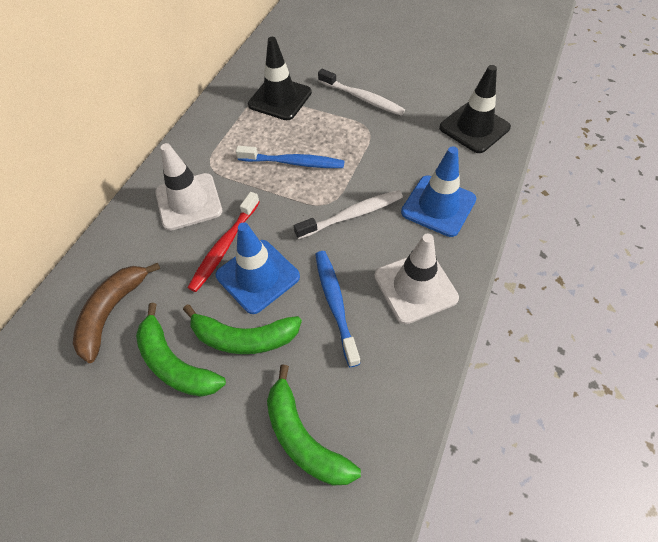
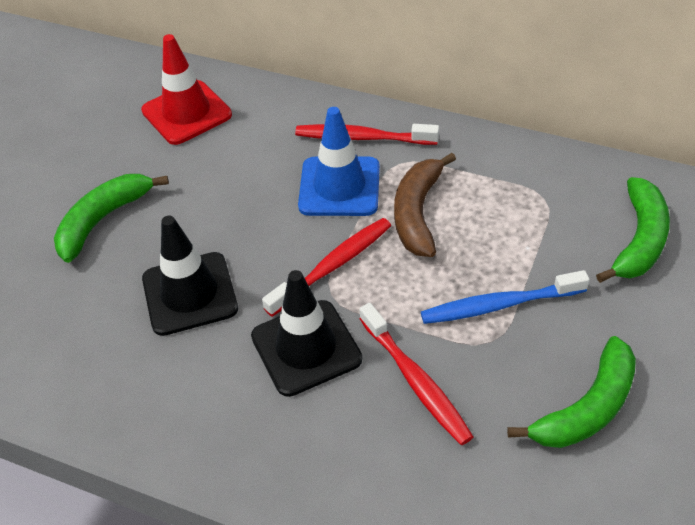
blue toothbrush: 2 -> 1
blue traffic cone: 2 -> 1
red toothbrush: 1 -> 3
red traffic cone: 0 -> 1
white toothbrush: 2 -> 0
white traffic cone: 2 -> 0

